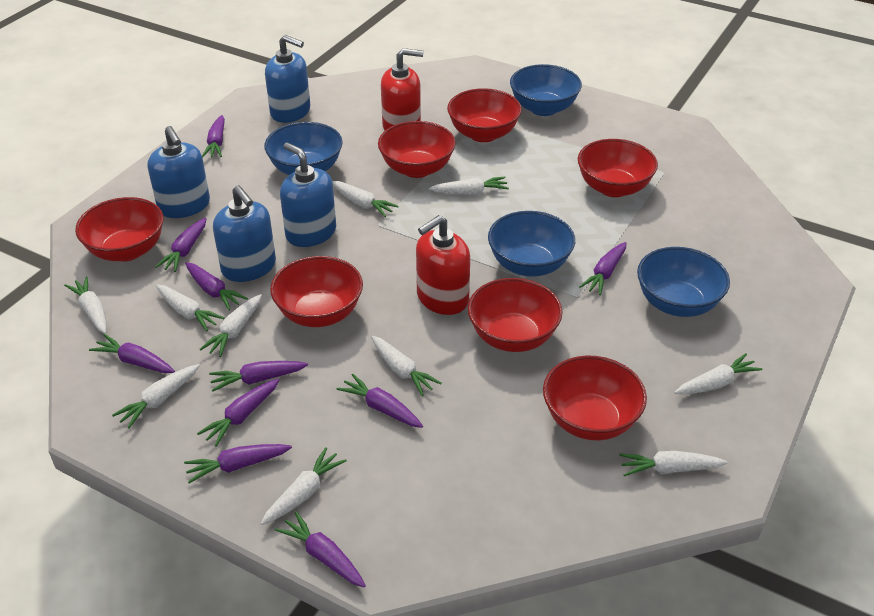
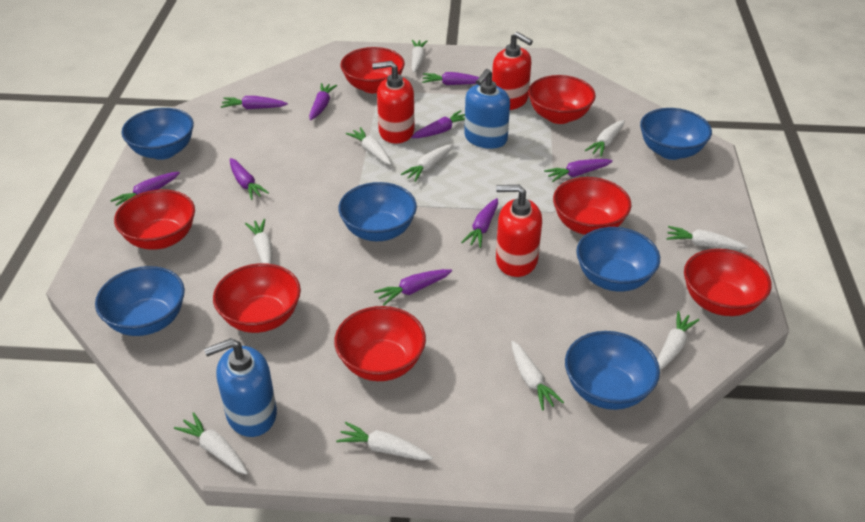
blue bowl: 4 -> 6
blue soap dispenser: 4 -> 2
purple carrot: 10 -> 9
red soap dispenser: 2 -> 3

